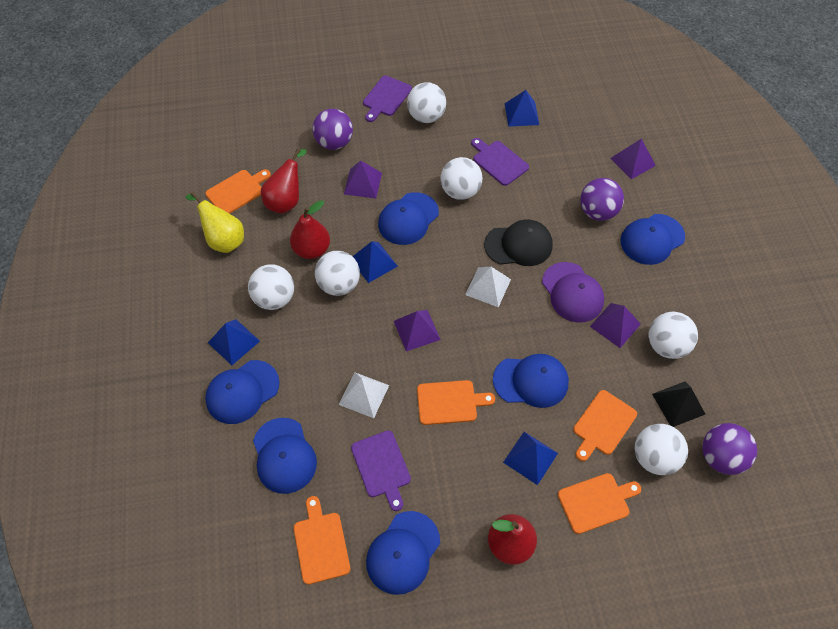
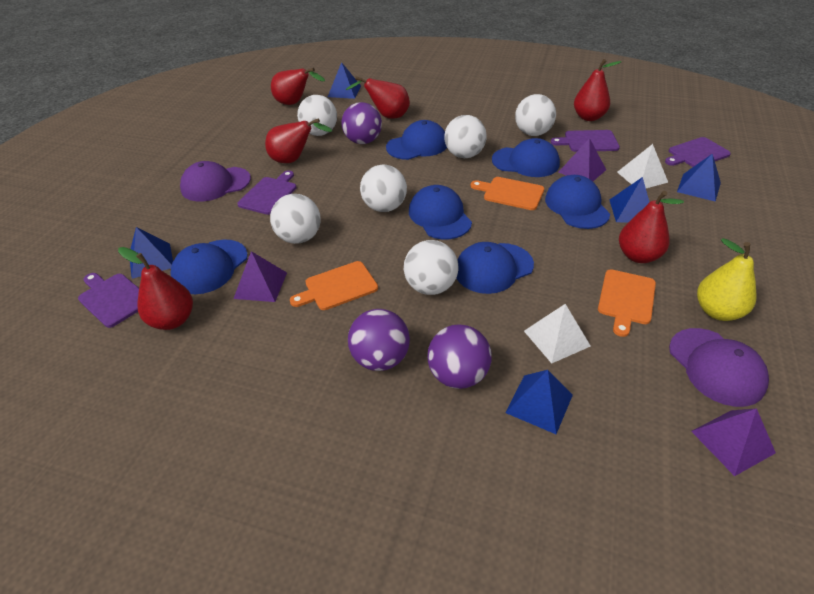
black cap: 1 -> 0
black pyramid: 1 -> 0
blue pyramid: 4 -> 5
orange cutting board: 5 -> 3
purple cap: 1 -> 2
purple cutting board: 3 -> 4
purple pyramid: 4 -> 3
red pear: 3 -> 6

